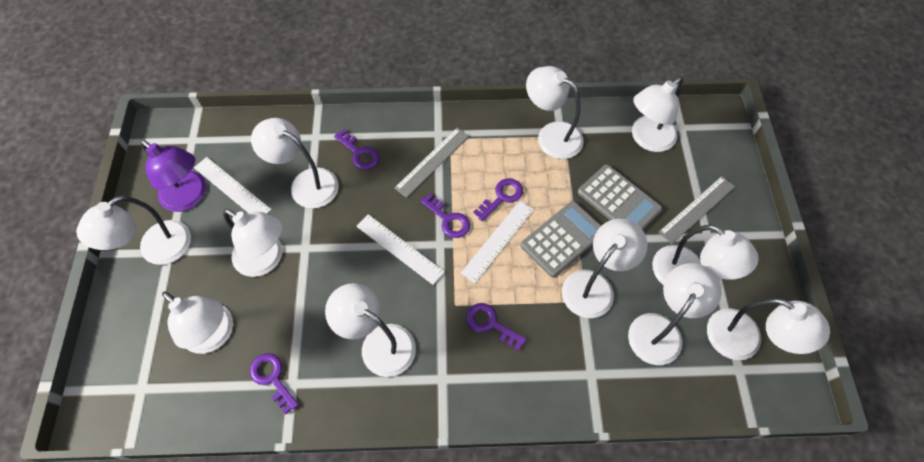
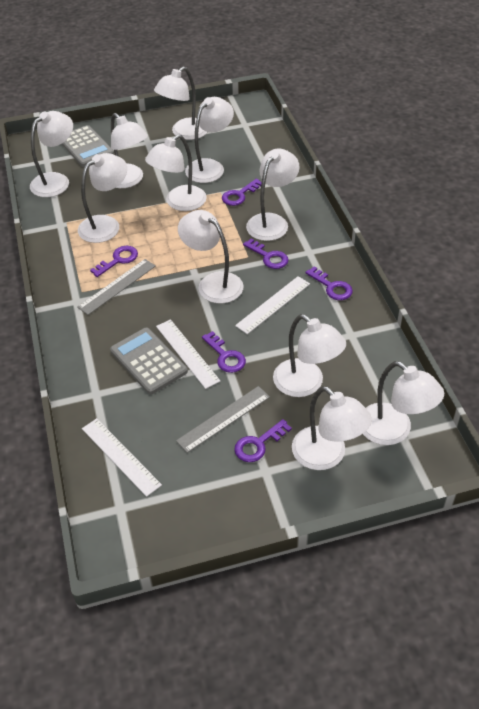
purple key: 5 -> 6
purple lamp: 1 -> 0

